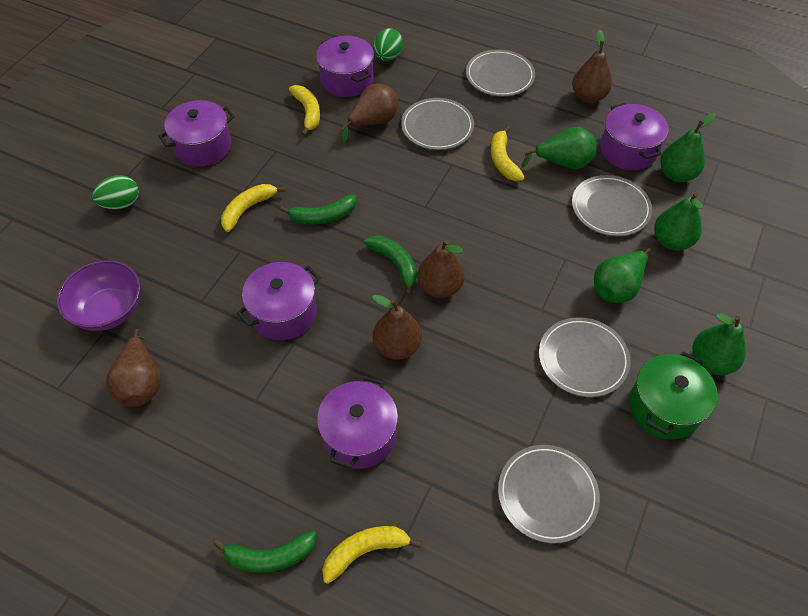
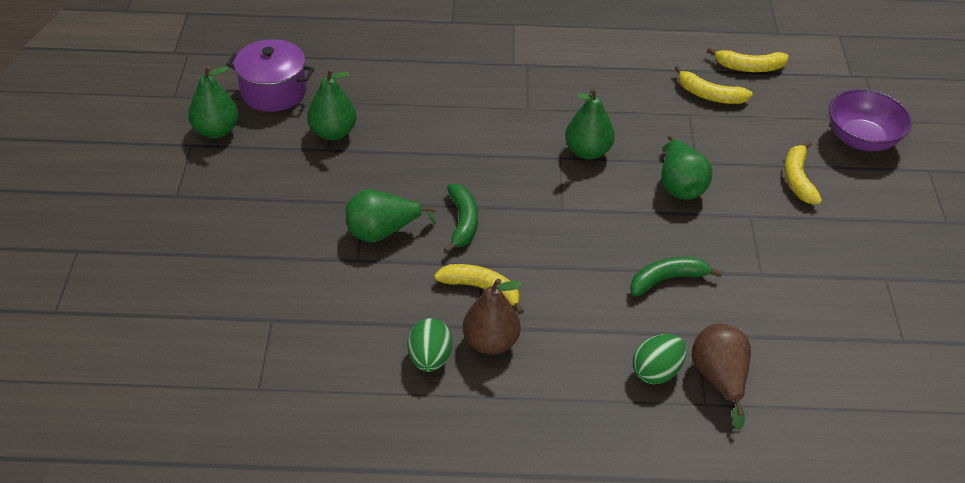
brown pear: 5 -> 2
green banana: 3 -> 2
green pot: 1 -> 0
grey plate: 5 -> 0
purple pot: 5 -> 1

